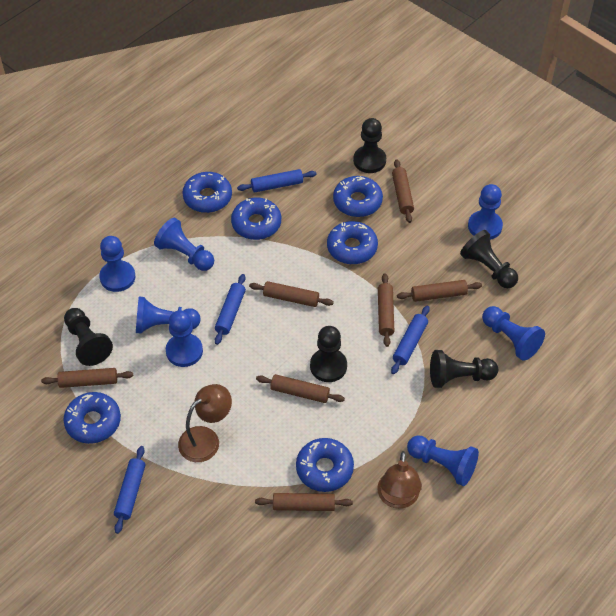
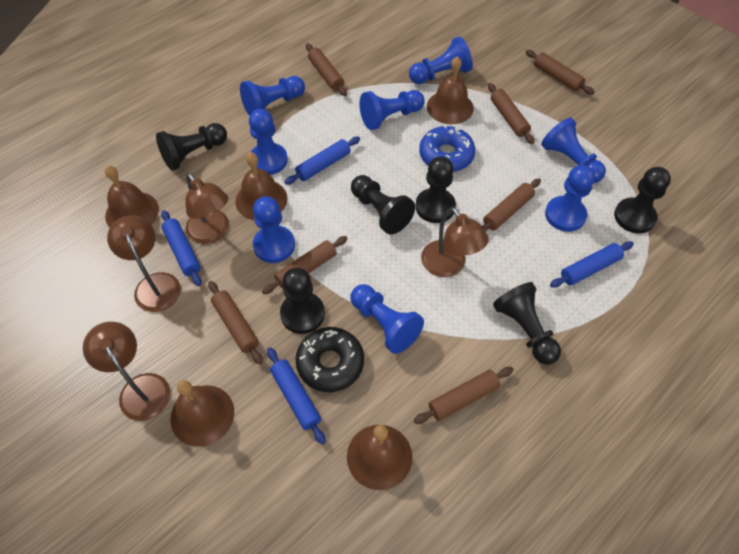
black donut: 0 -> 1
black pawn: 5 -> 6
blue donut: 6 -> 1
blue pawn: 7 -> 8
brown bell: 0 -> 5
brown lamp: 2 -> 4

